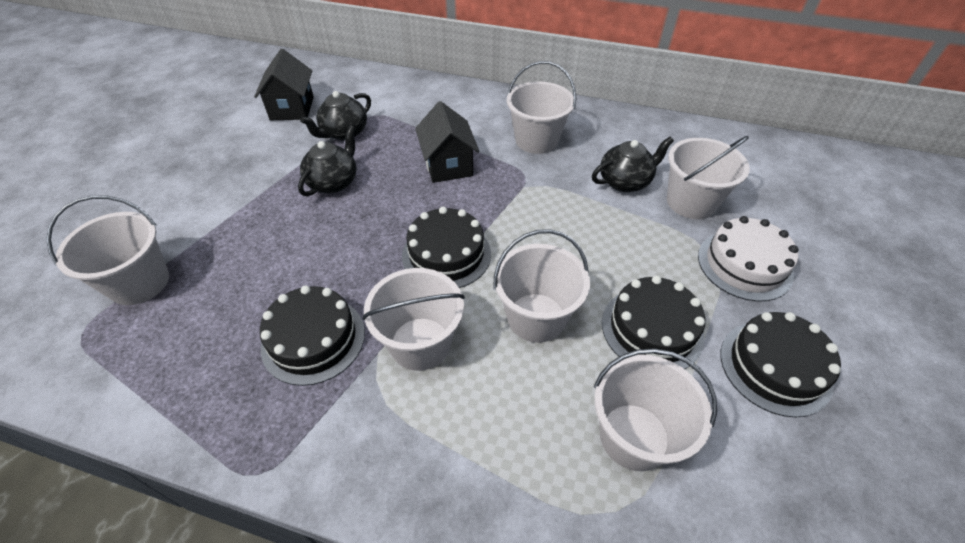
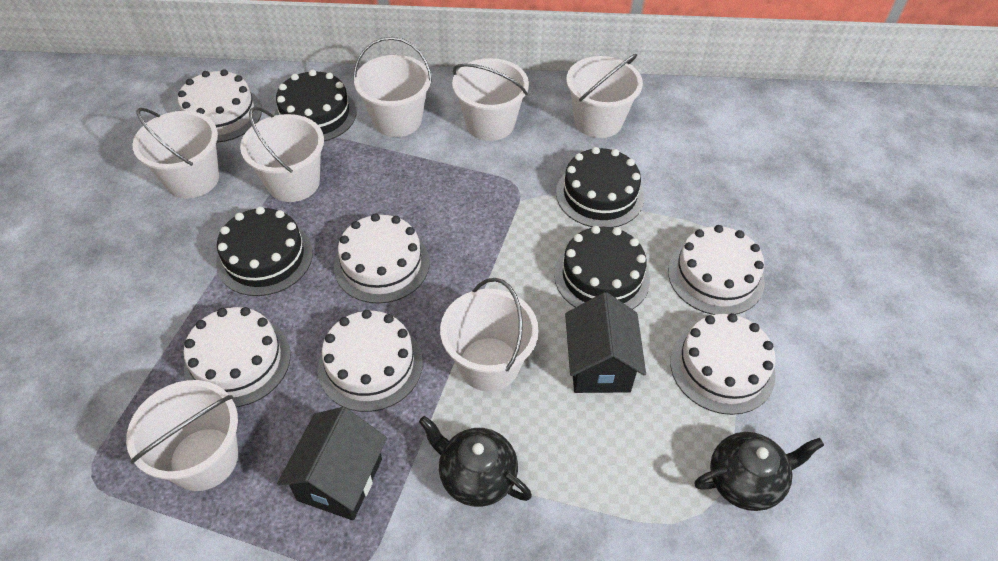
black teapot: 3 -> 2
white bucket: 6 -> 7
white cake: 1 -> 6

